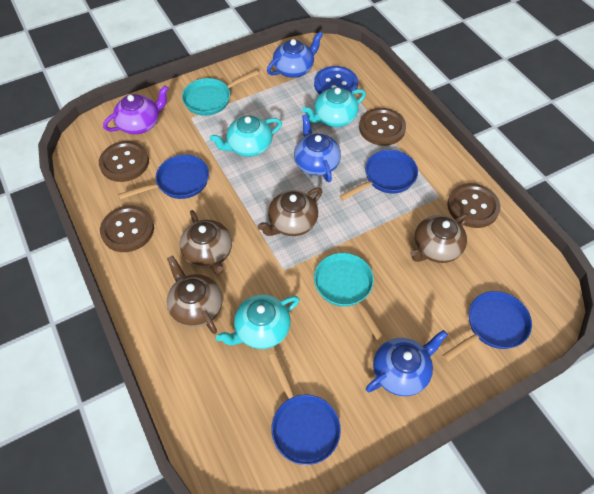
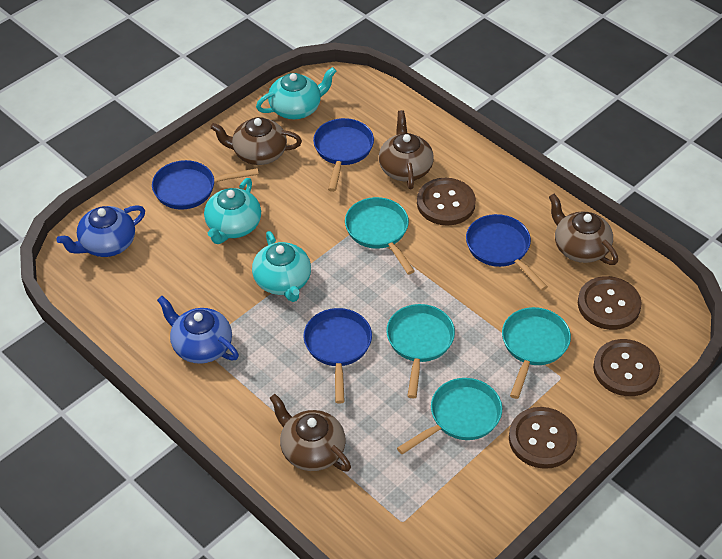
blue button: 1 -> 0
blue teapot: 3 -> 2
purple teapot: 1 -> 0
turquoise pan: 2 -> 4

